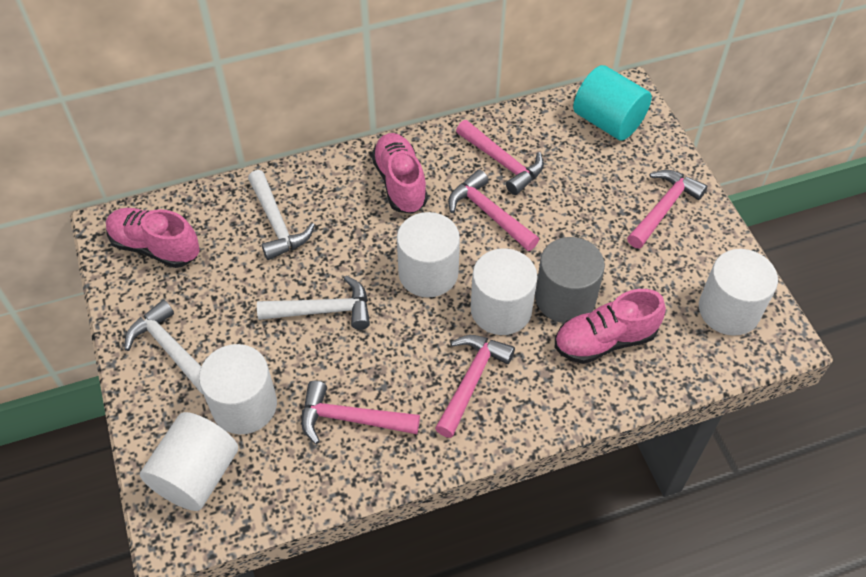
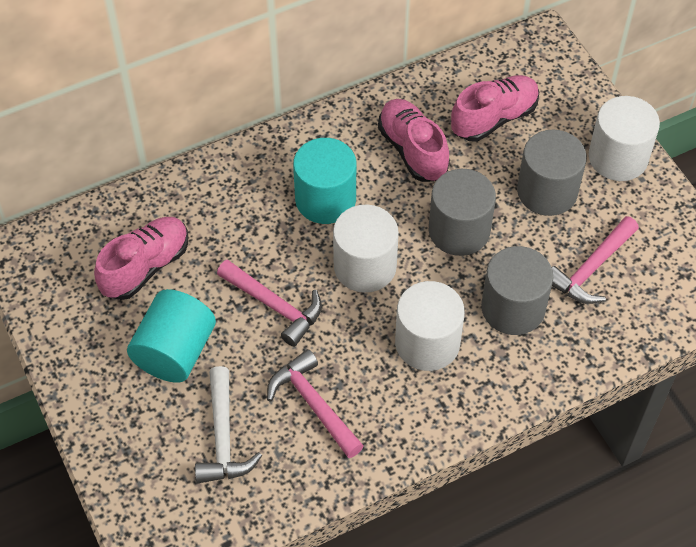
grey cylinder: 1 -> 3
pink hammer: 5 -> 3
turquoise cylinder: 1 -> 2
white cylinder: 5 -> 3
white hammer: 3 -> 1

